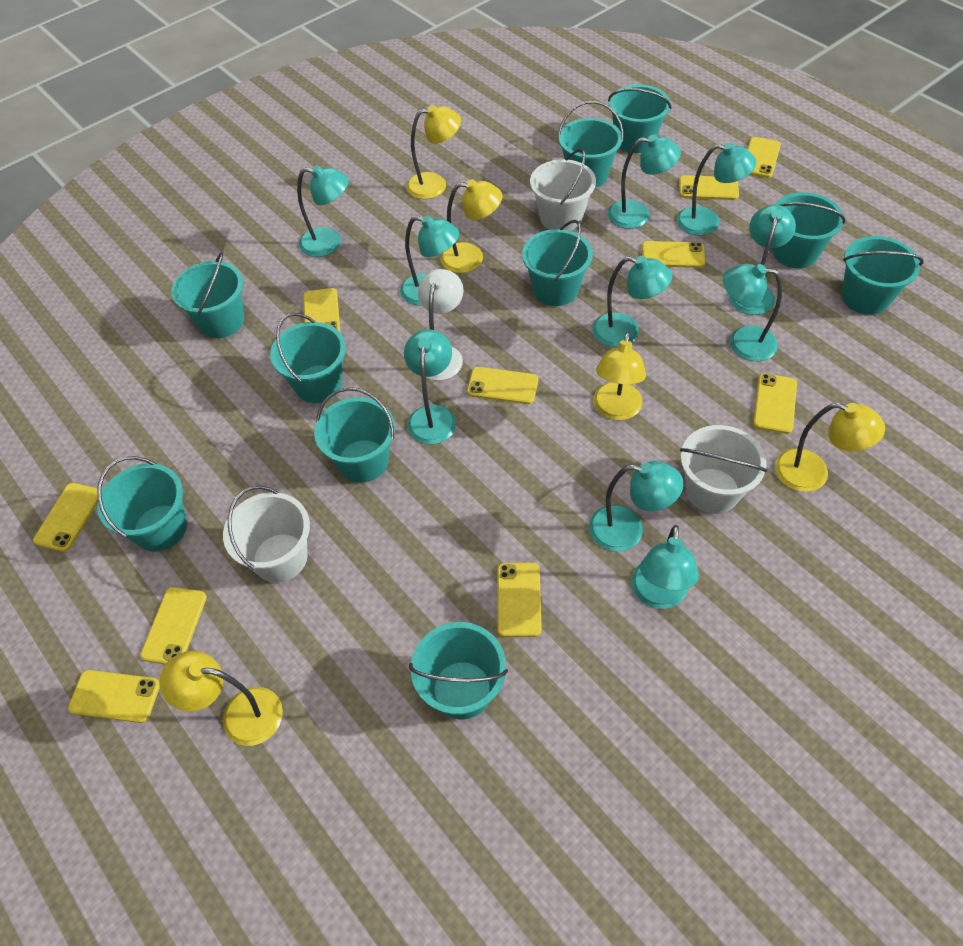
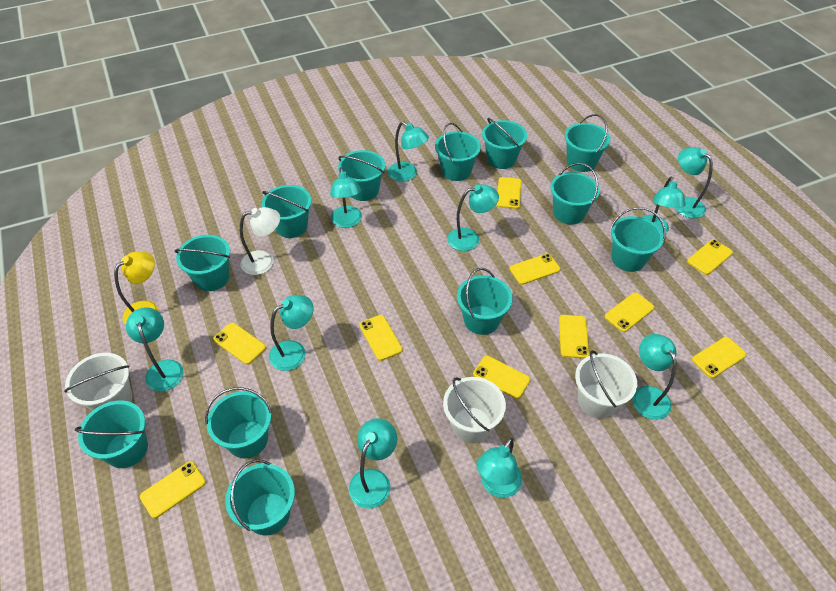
turquoise bucket: 10 -> 12
yellow lamp: 5 -> 1

